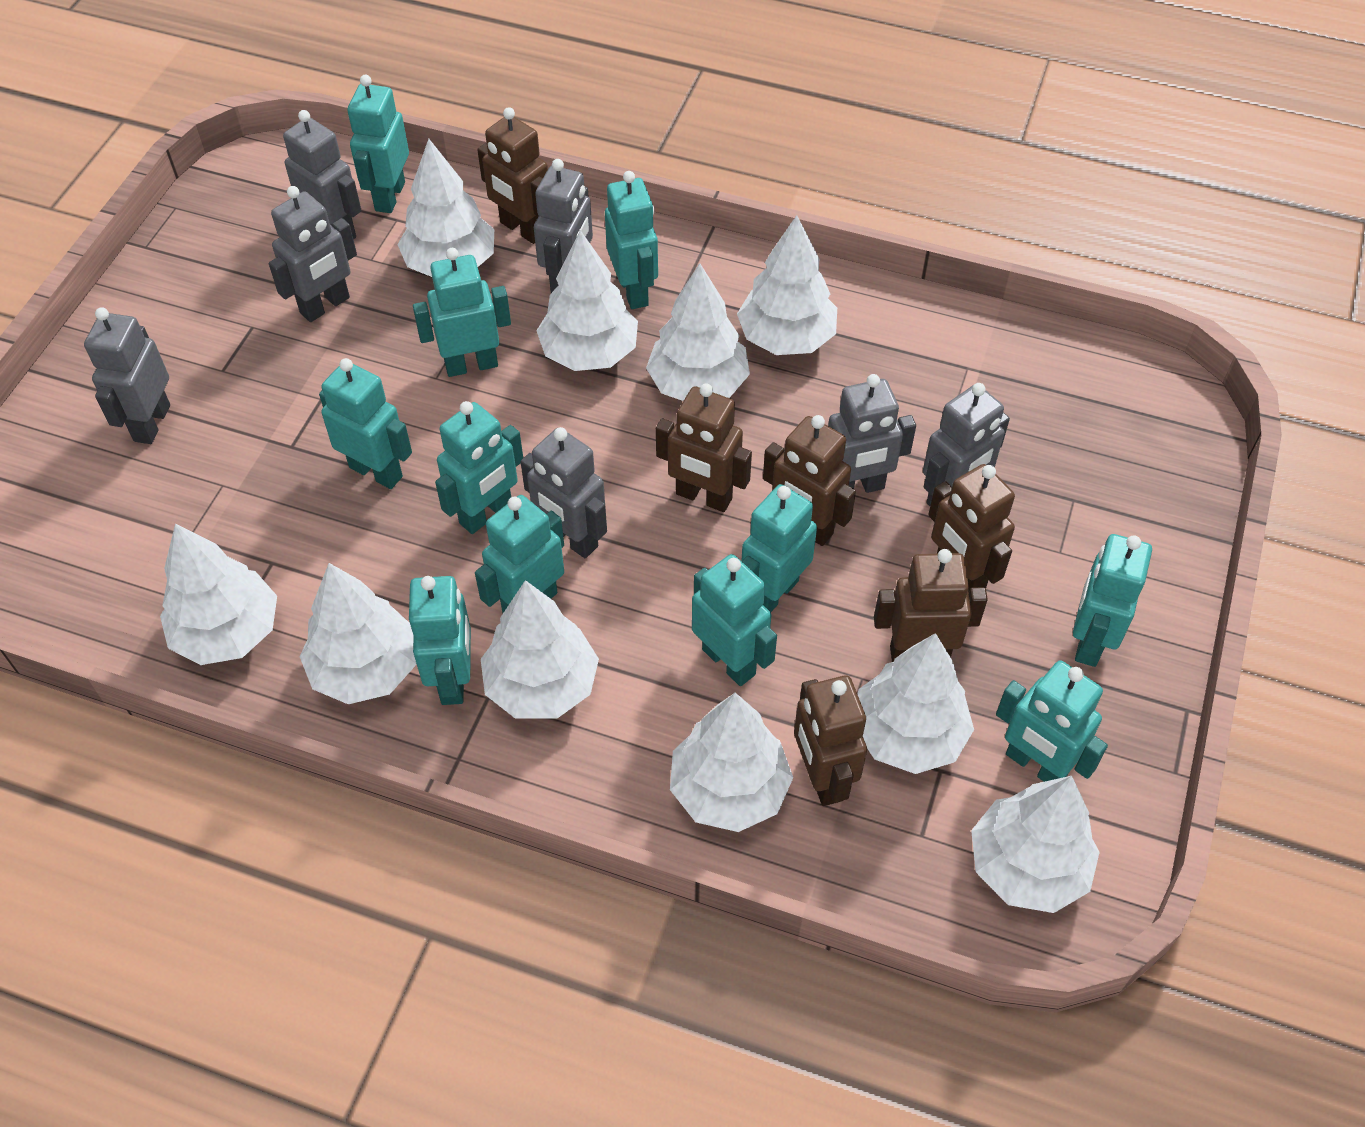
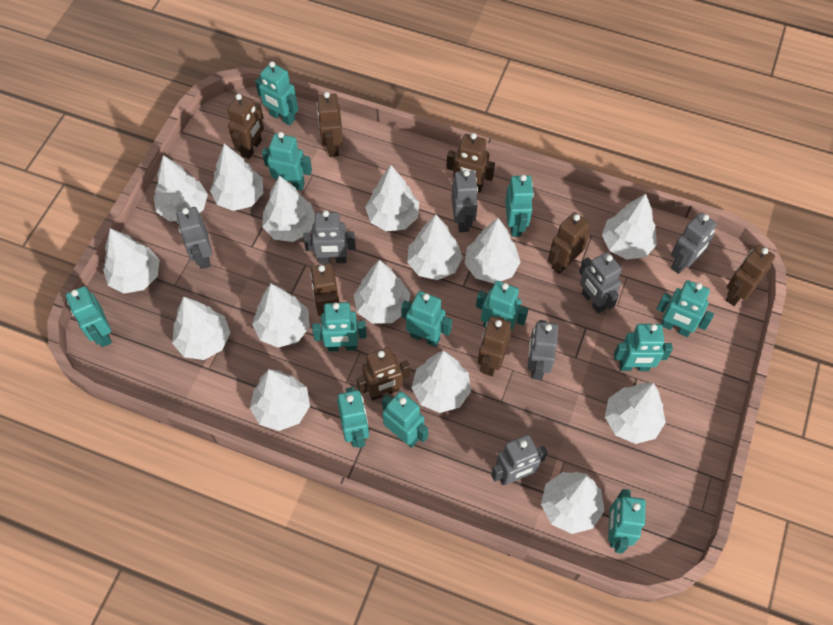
brown robot: 6 -> 8
turquoise robot: 11 -> 12
white tree: 10 -> 15

